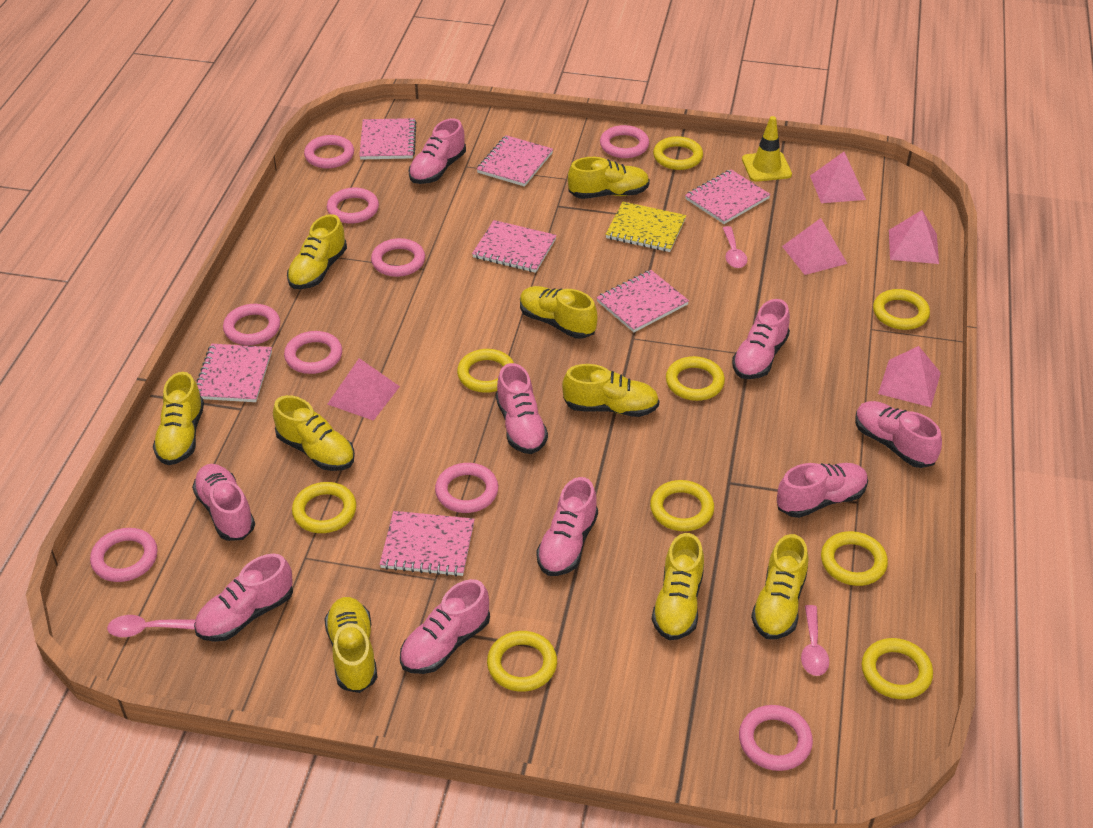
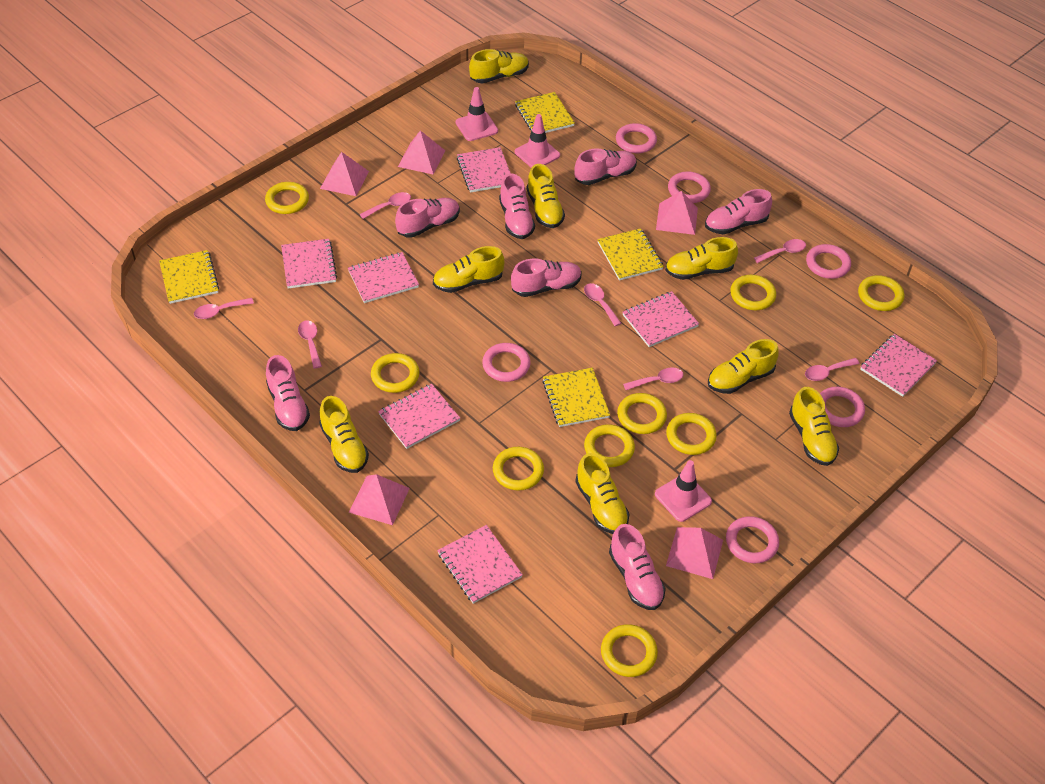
pink ring: 9 -> 6
pink shoe: 9 -> 7
pink spoon: 3 -> 7
pink traffic cone: 0 -> 3
yellow notebook: 1 -> 4
yellow shoe: 9 -> 8
yellow traffic cone: 1 -> 0

